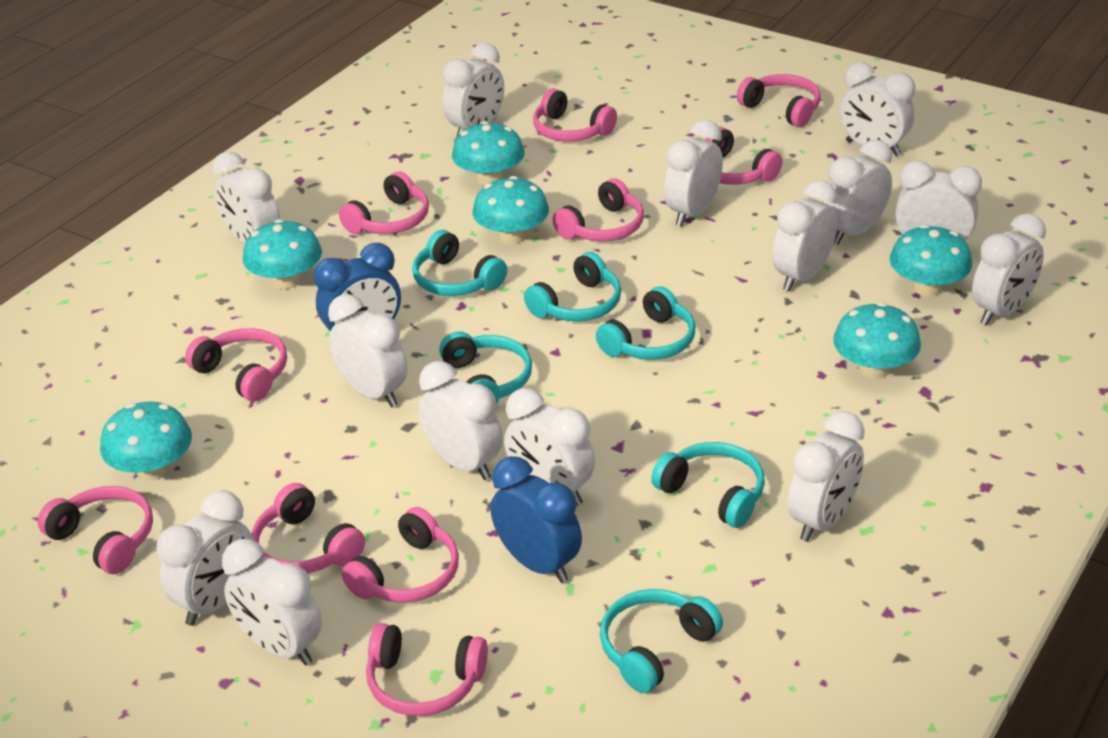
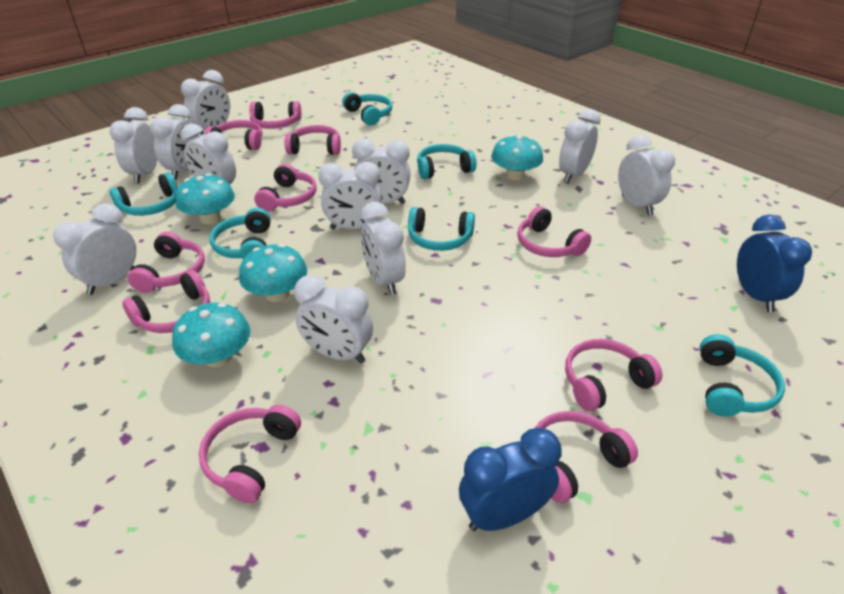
turquoise mushroom: 6 -> 4
white clock: 14 -> 11

